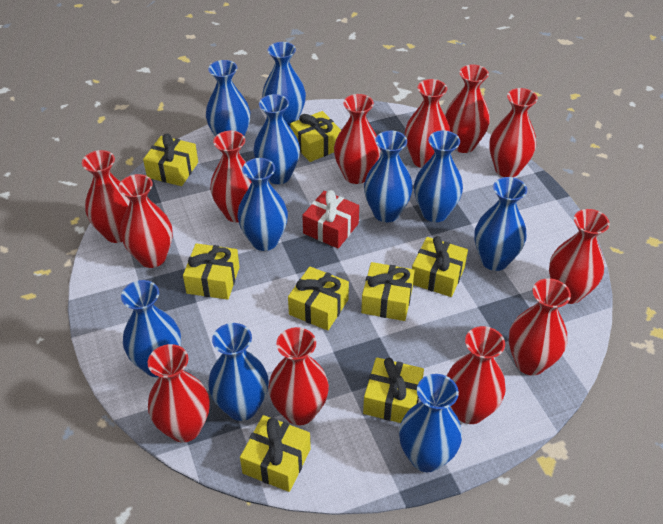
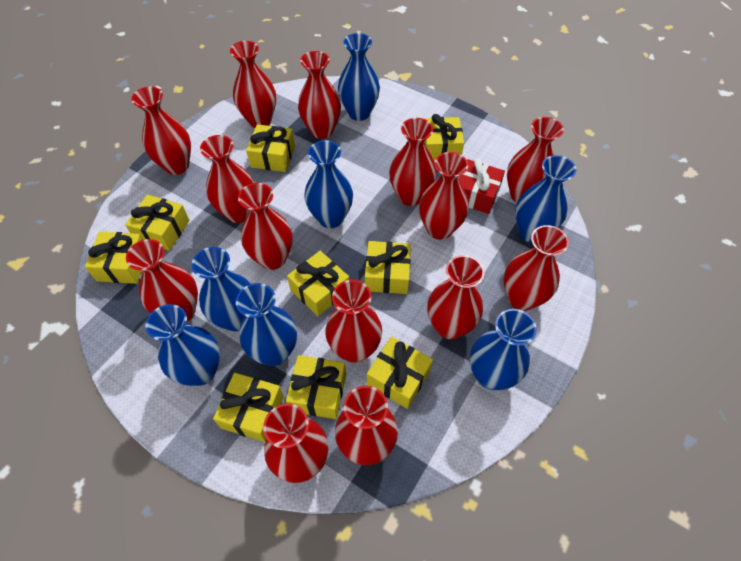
blue vase: 10 -> 7
red vase: 12 -> 14
yellow gift: 8 -> 9

